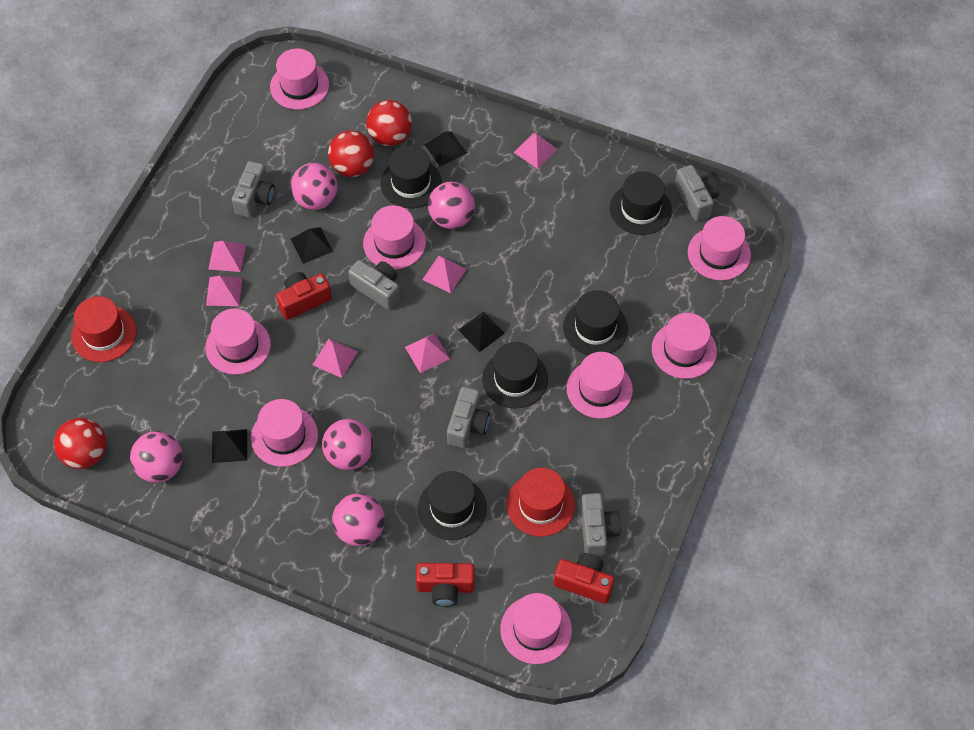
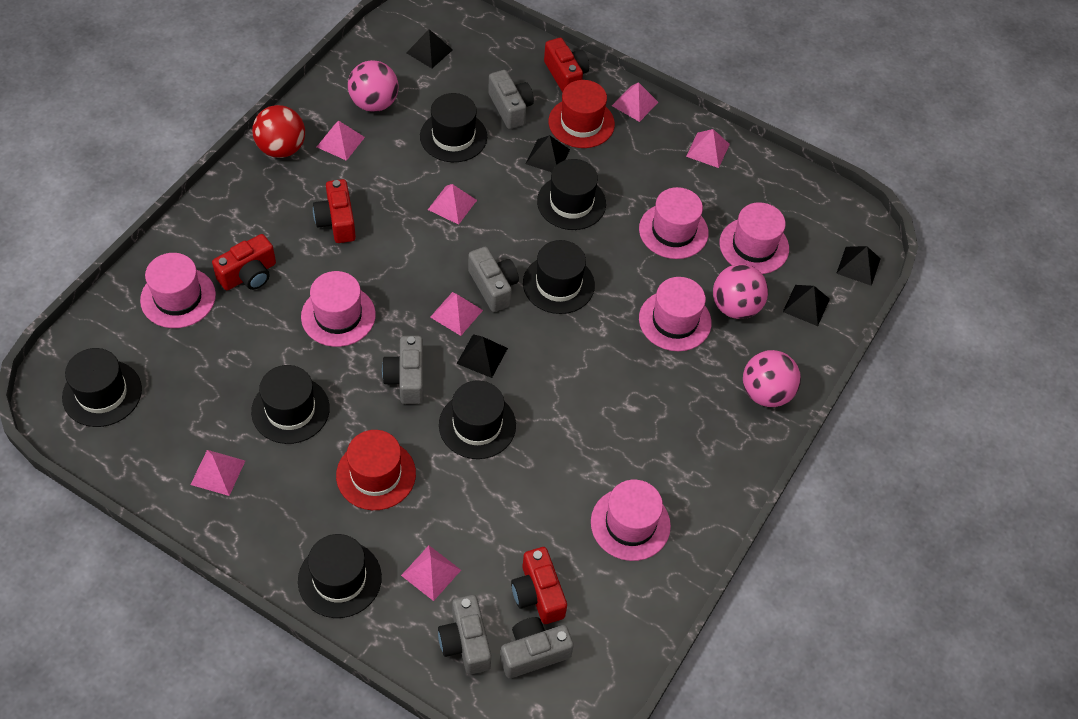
black hat: 5 -> 7
black pyramid: 4 -> 5
pink ball: 5 -> 3
pink hat: 8 -> 6
pink pyramid: 6 -> 7
red ball: 3 -> 1
red camera: 3 -> 4

